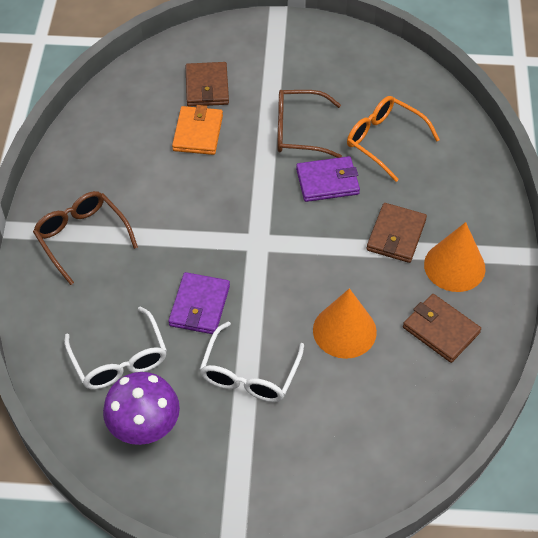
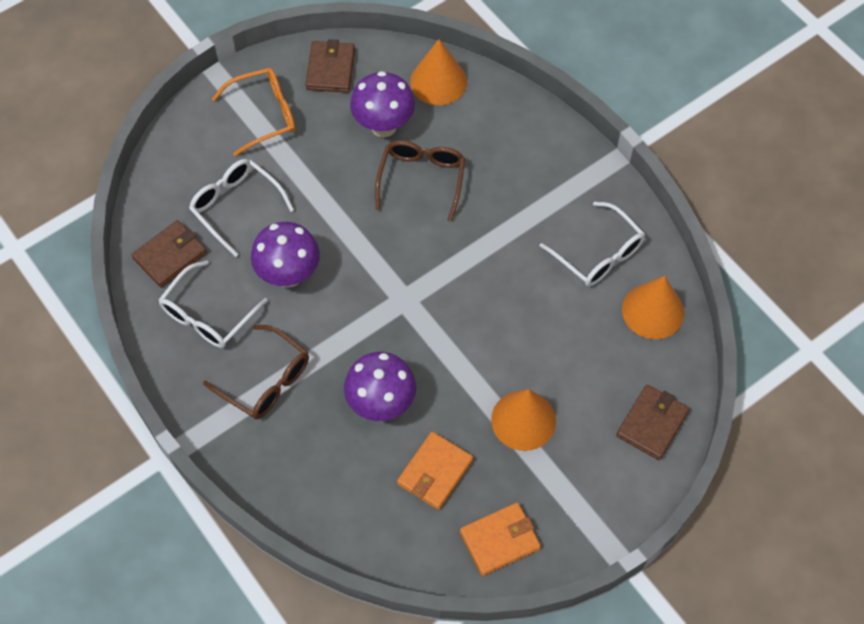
orange cone: 2 -> 3
orange wallet: 1 -> 2
purple mushroom: 1 -> 3
purple wallet: 2 -> 0
white glasses: 2 -> 3

